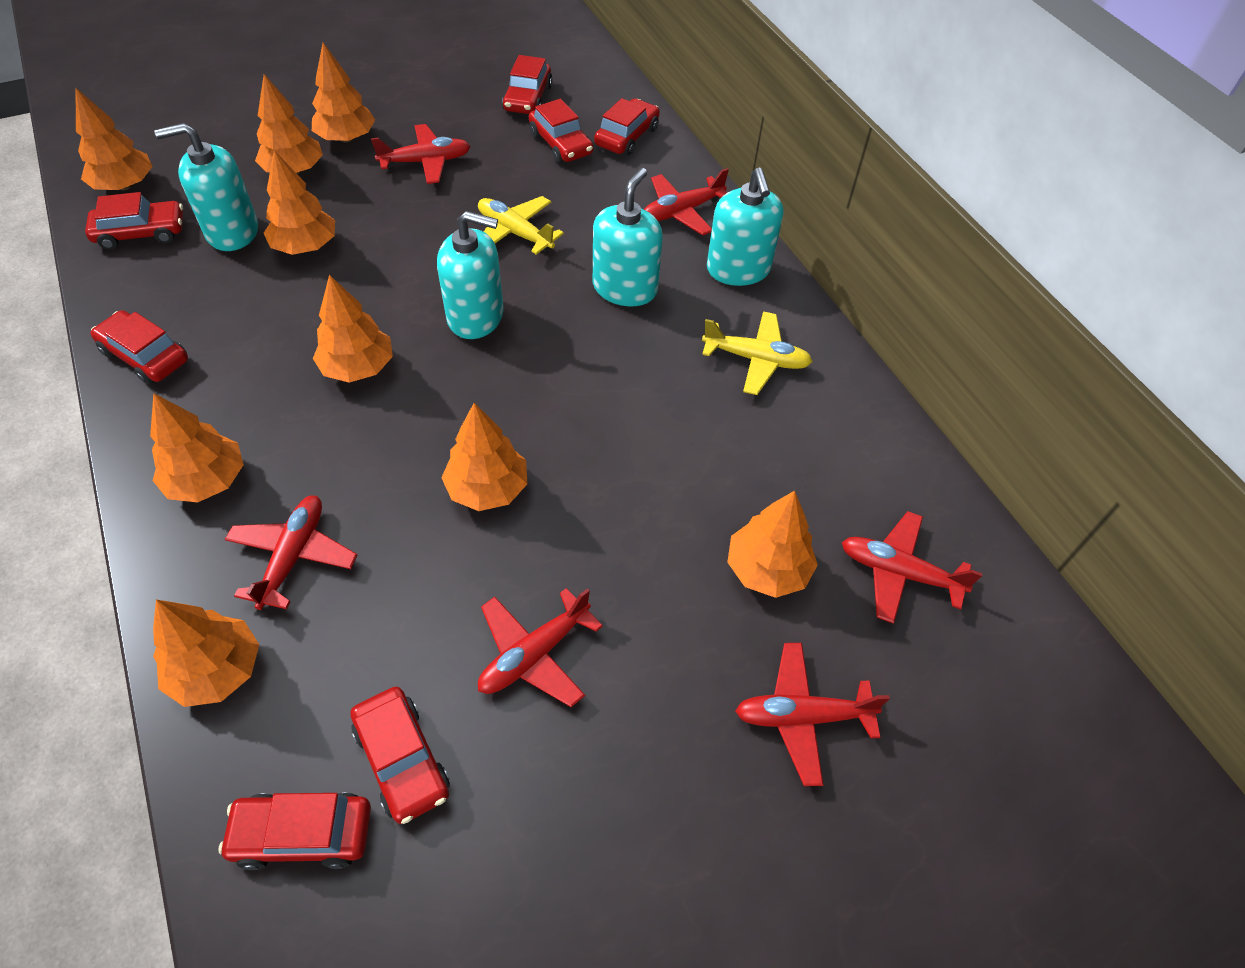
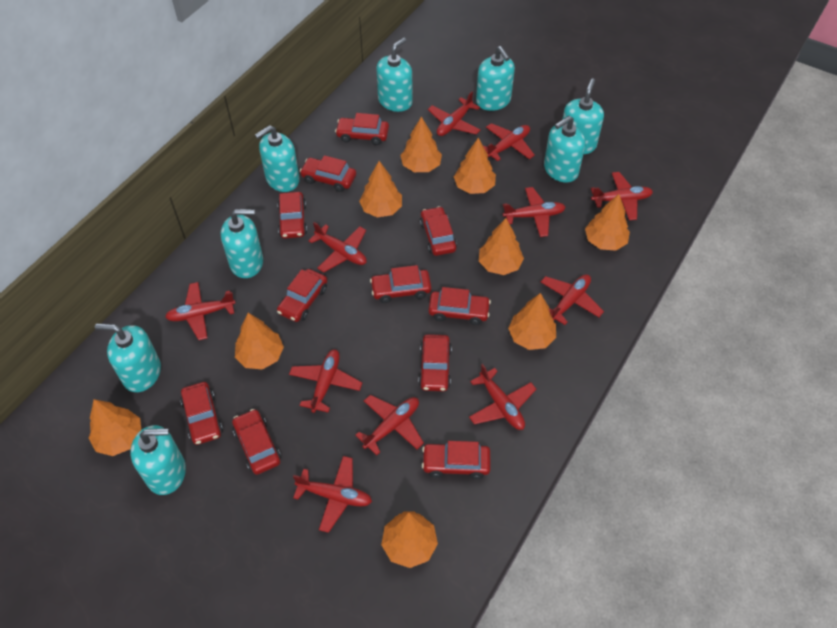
red car: 7 -> 11
red plane: 6 -> 11
turquoise soap dispenser: 4 -> 8
yellow plane: 2 -> 0

